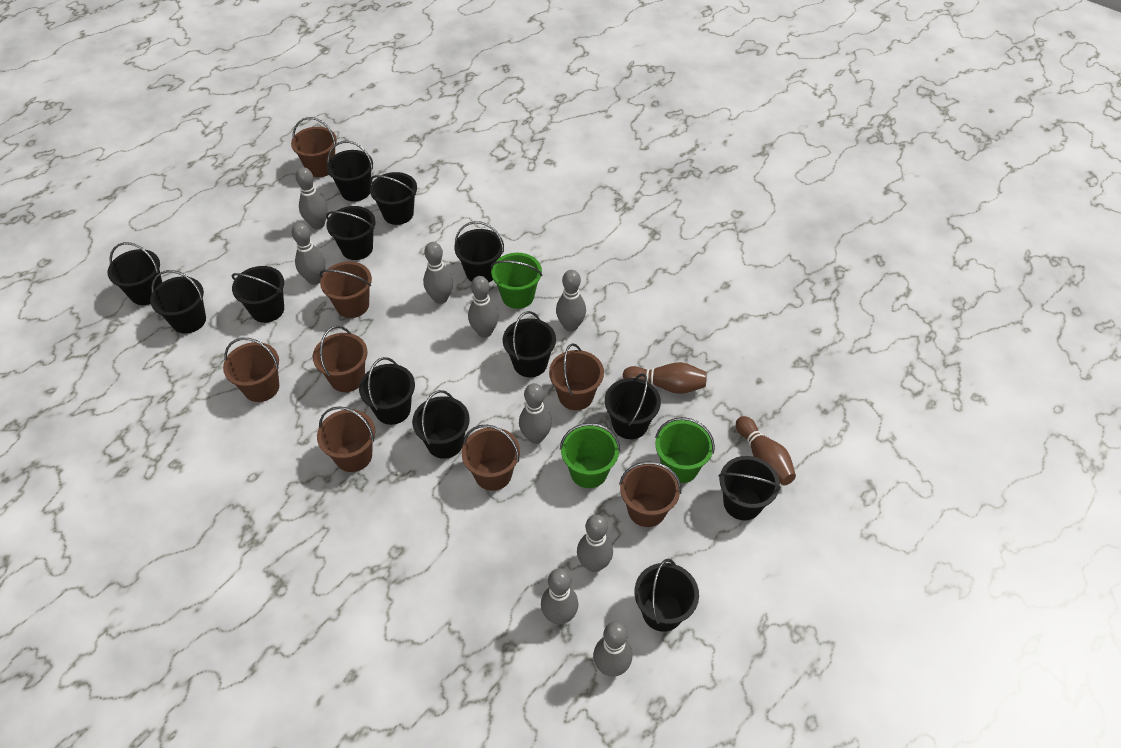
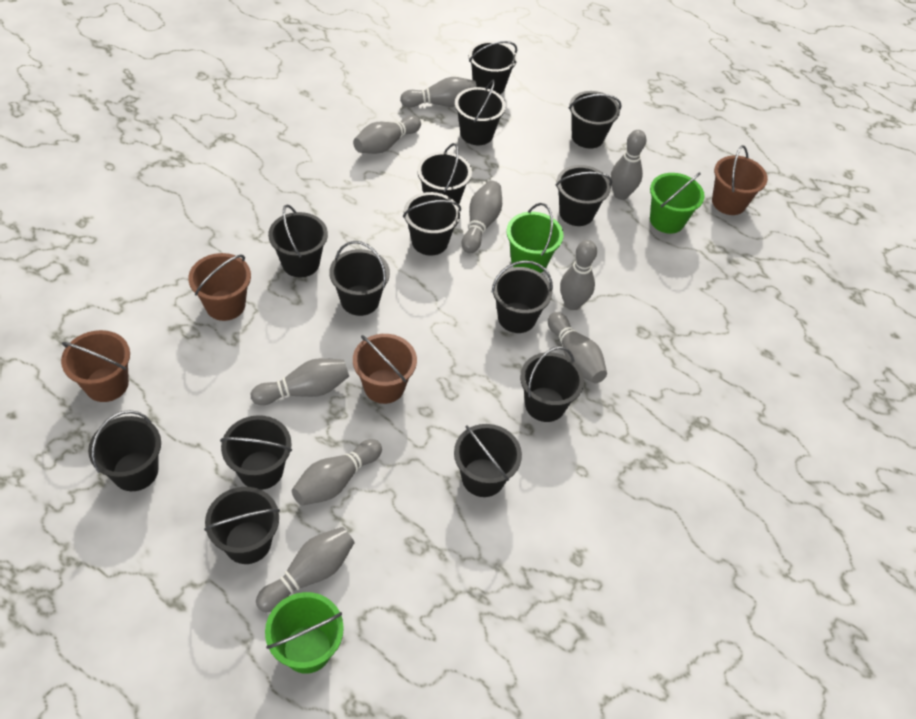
black bucket: 13 -> 14
brown bowling pin: 2 -> 0
brown bucket: 8 -> 4

